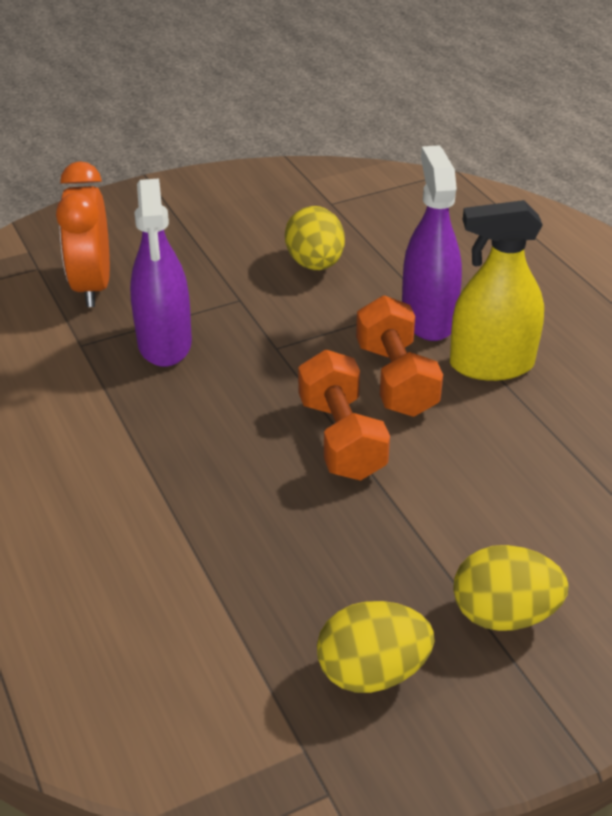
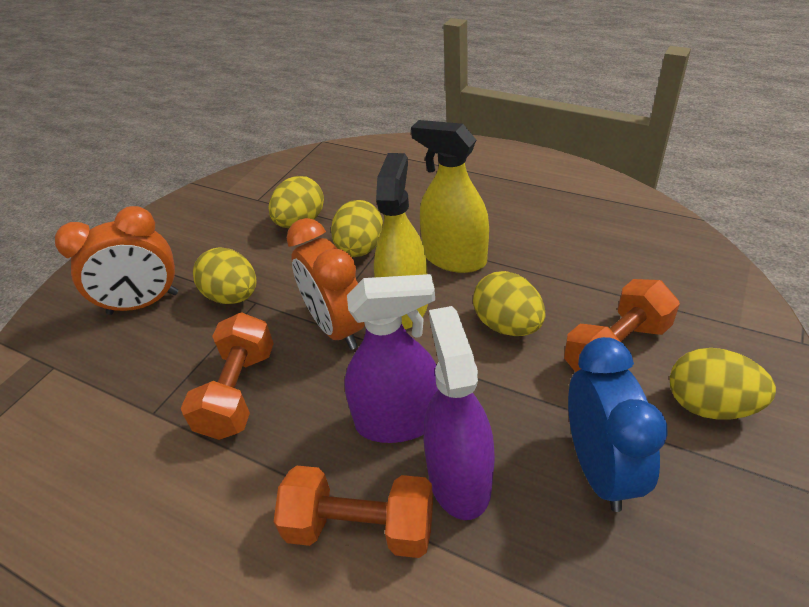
blue clock: 0 -> 1
orange clock: 1 -> 2
orange dumbbell: 2 -> 3
yellow egg: 3 -> 5
yellow spray bottle: 1 -> 2

